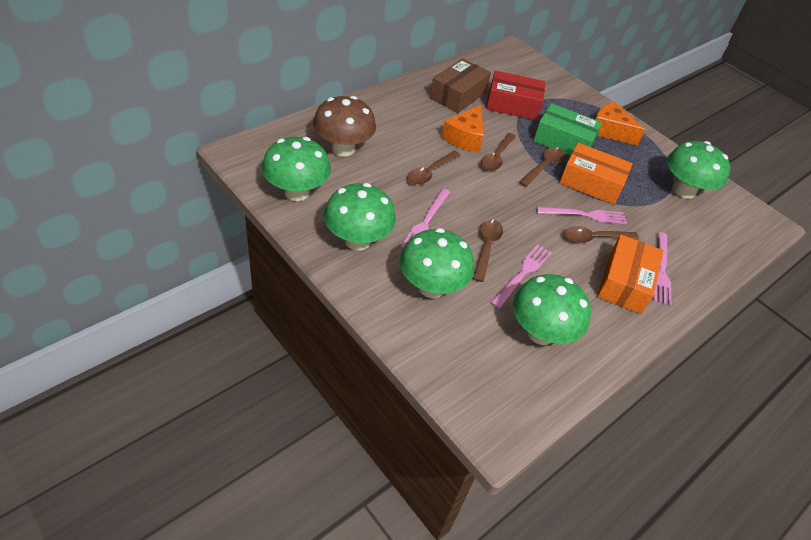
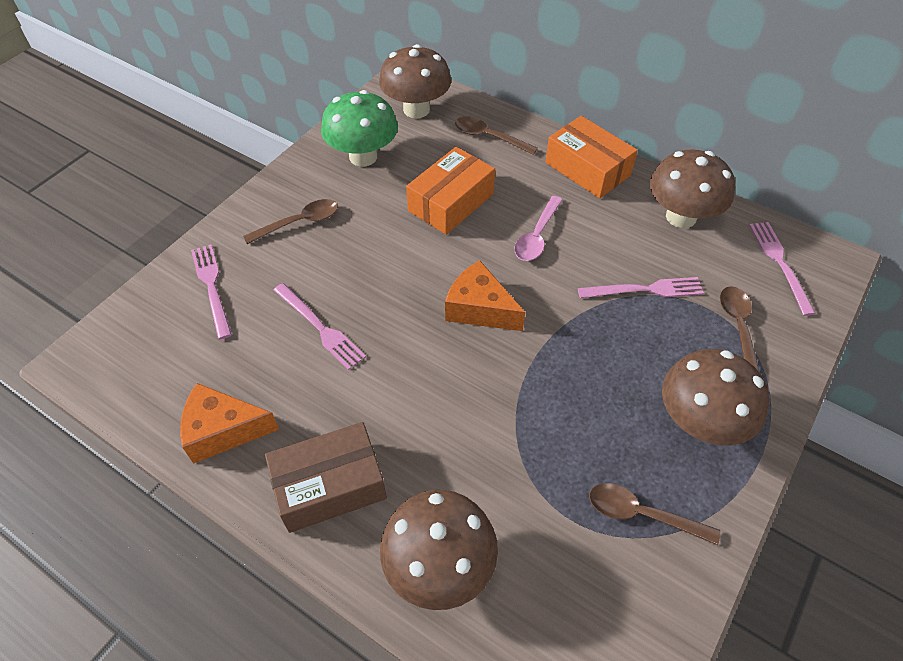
brown mushroom: 1 -> 4
brown spoon: 5 -> 4
green box: 1 -> 0
green mushroom: 5 -> 1
pink spoon: 0 -> 1
red box: 1 -> 0

